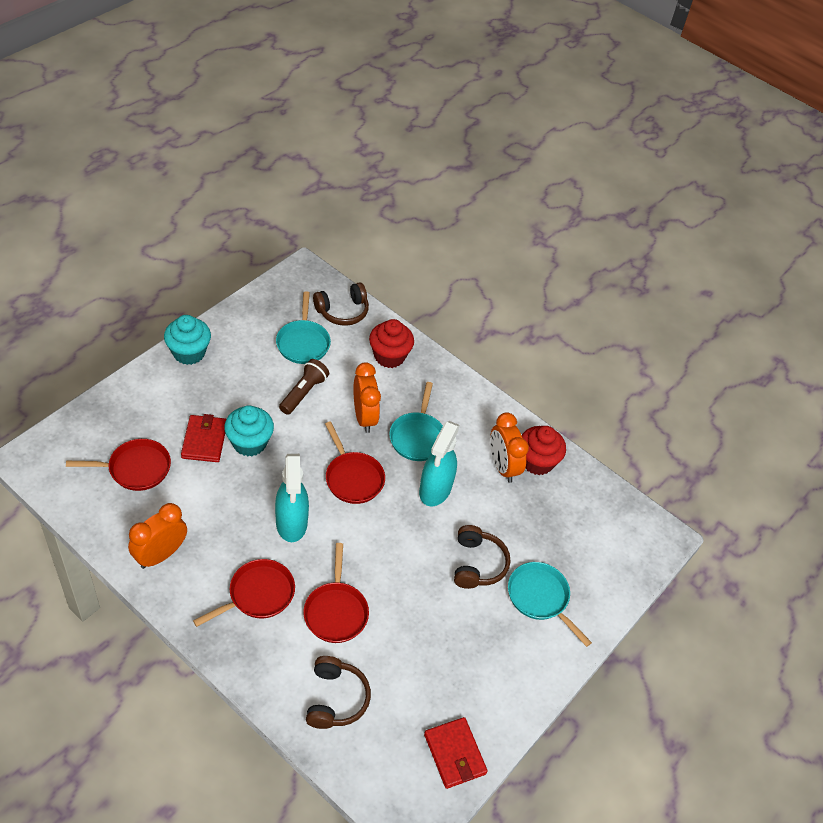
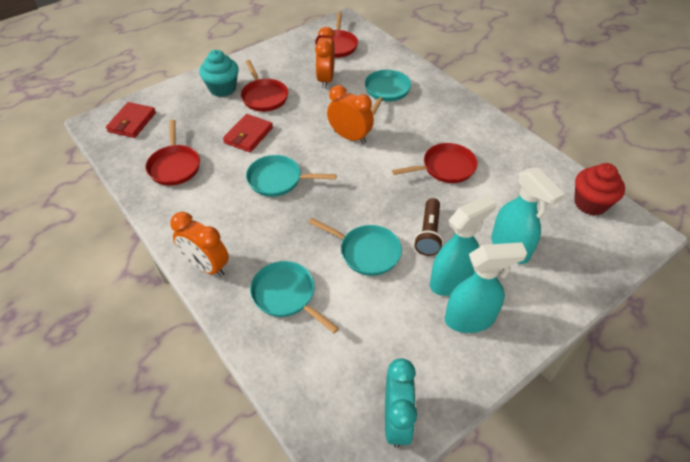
brown headphones: 3 -> 0
red cupcake: 2 -> 1
turquoise clock: 0 -> 1
turquoise cupcake: 2 -> 1
turquoise pan: 3 -> 4
turquoise spray bottle: 2 -> 3

